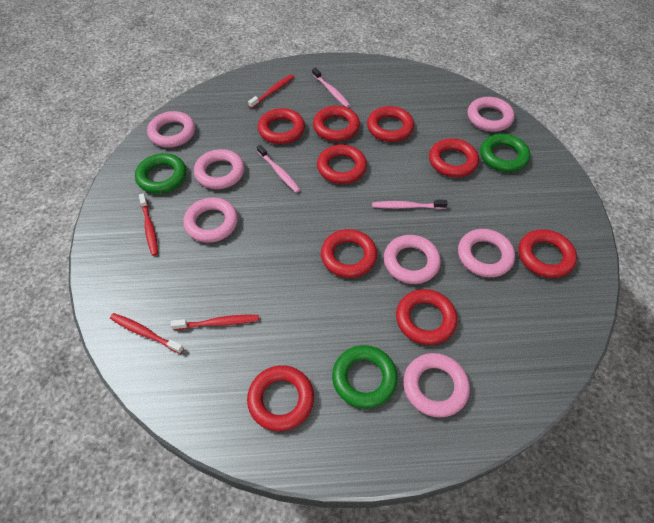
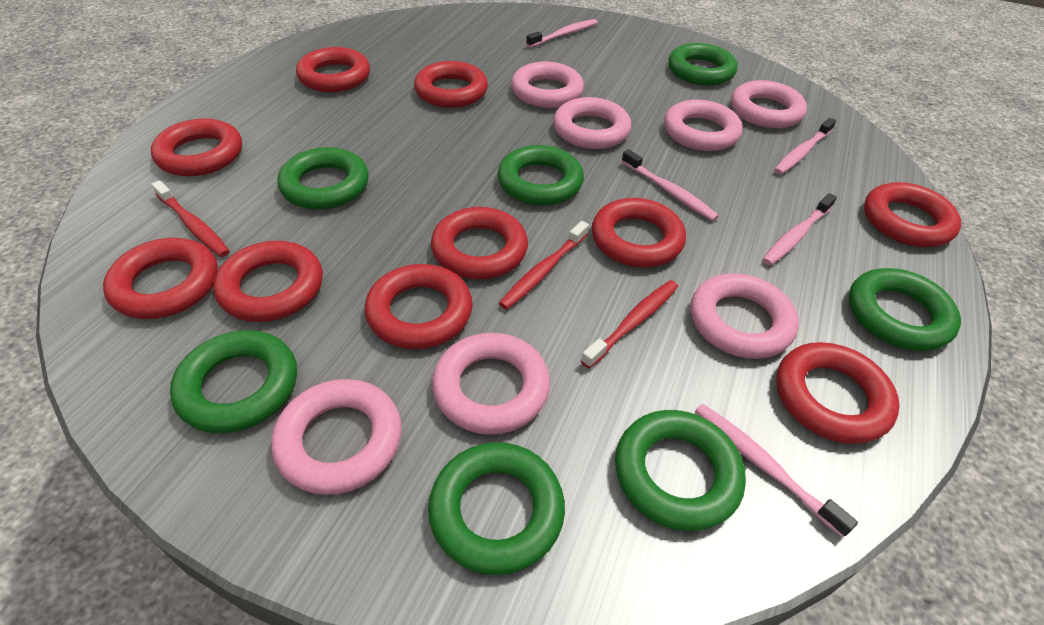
green ring: 3 -> 7
pink toothbrush: 3 -> 5
red ring: 9 -> 10
red toothbrush: 4 -> 3

